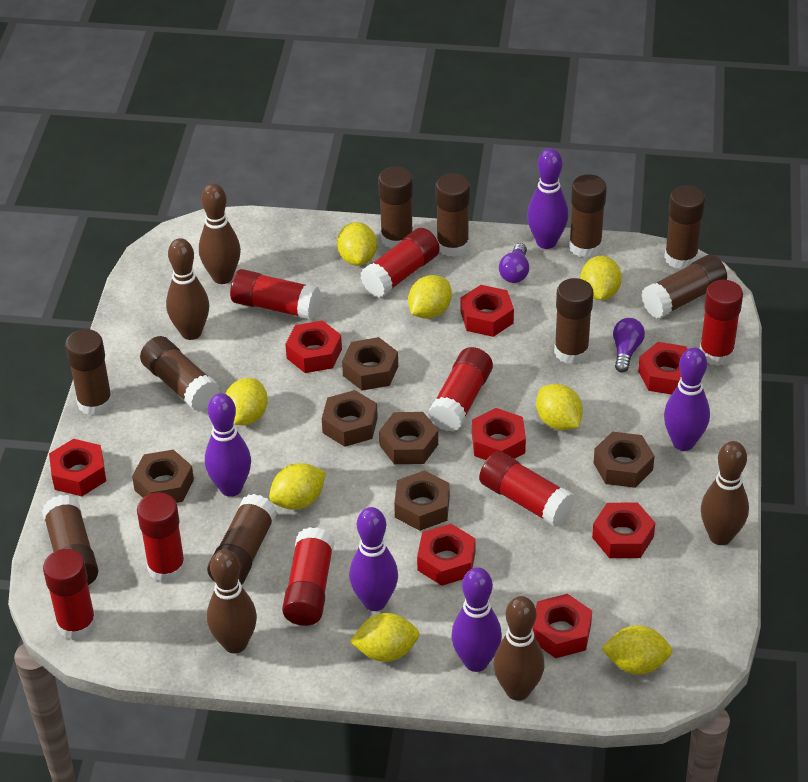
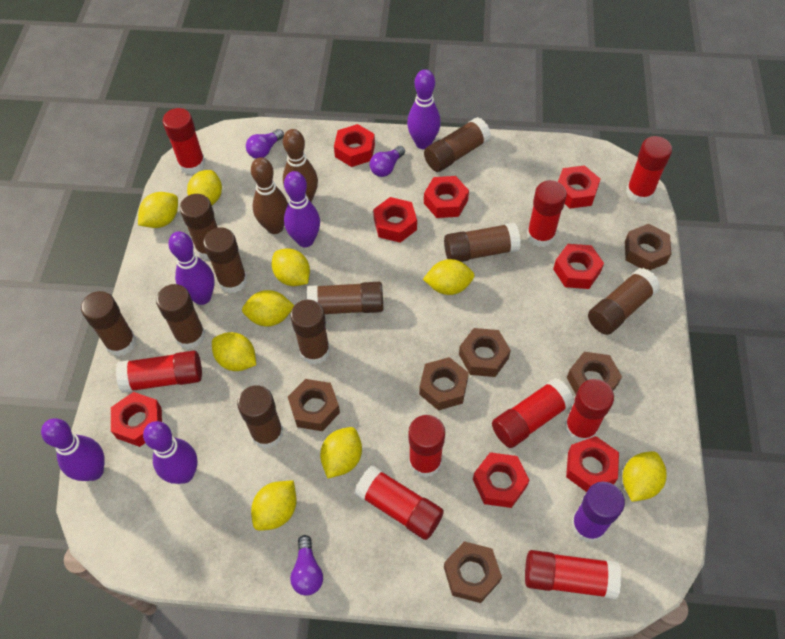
brown bowling pin: 5 -> 2
purple glue stick: 0 -> 1
purple light bulb: 2 -> 3
red glue stick: 8 -> 9
yellow lemon: 8 -> 9

